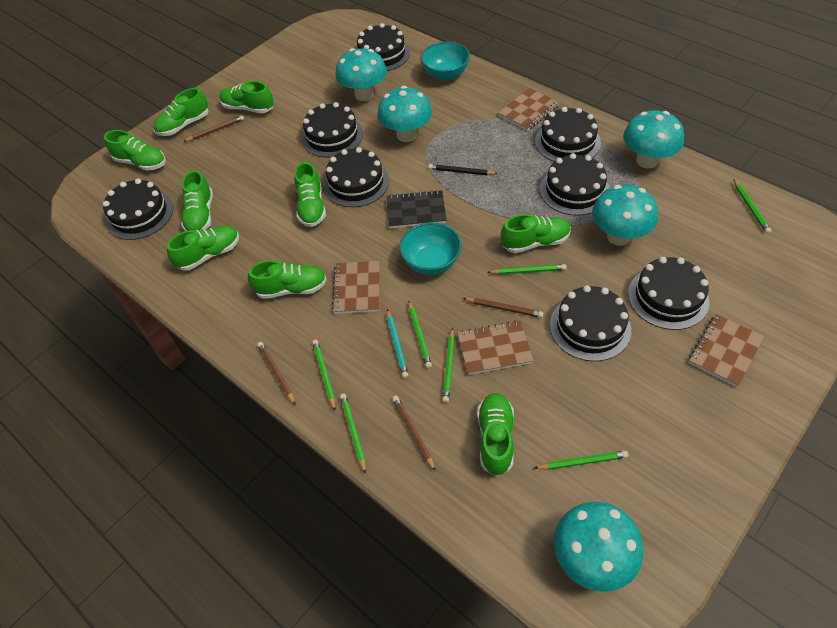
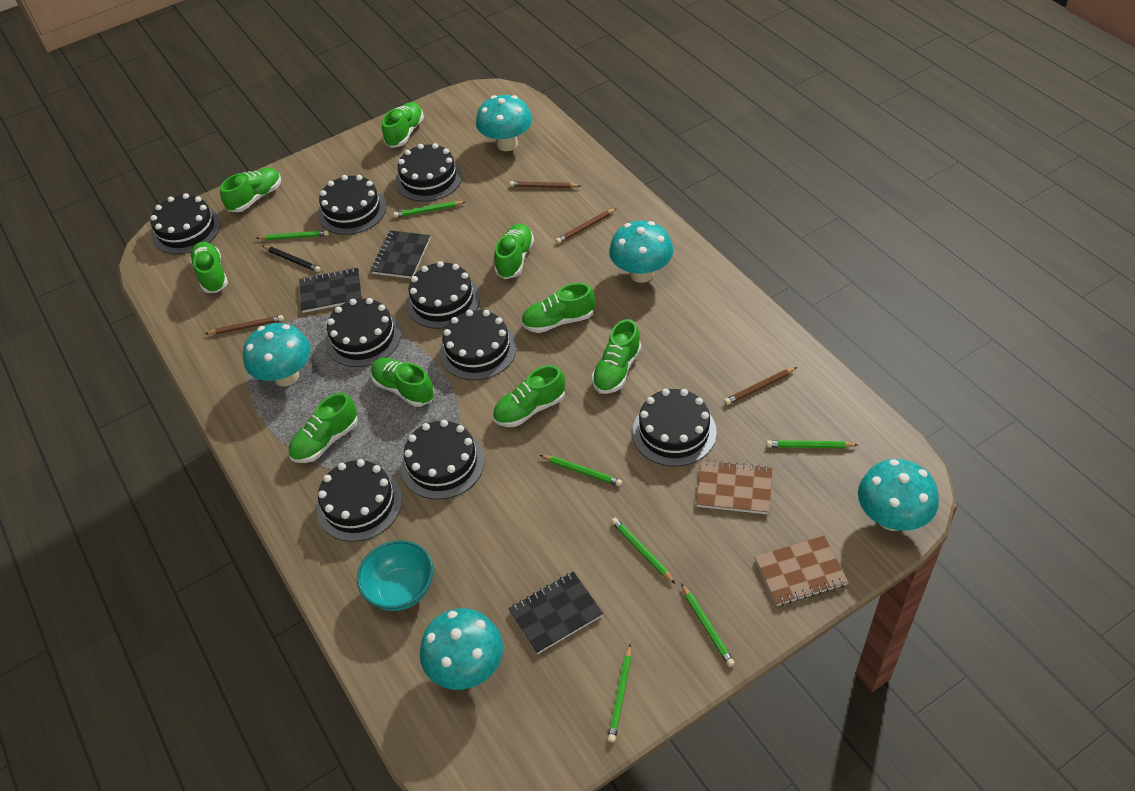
black cake: 8 -> 9
black notebook: 1 -> 3
brown notebook: 4 -> 2
turquoise bowl: 2 -> 1
turquoise pencil: 1 -> 0

